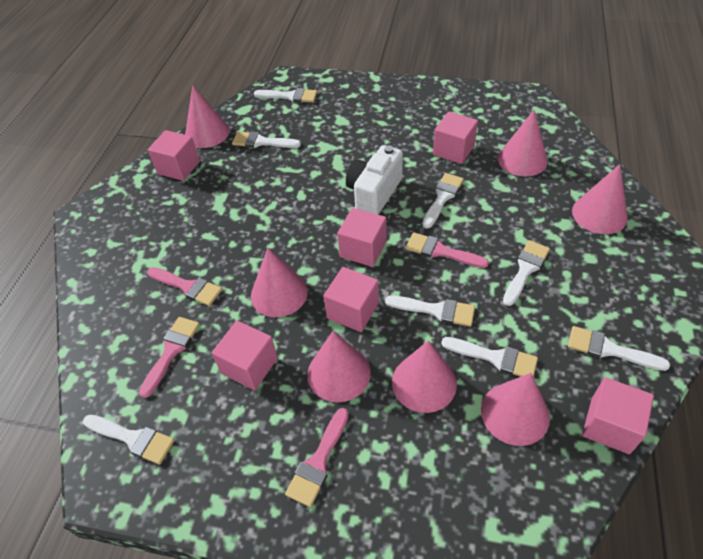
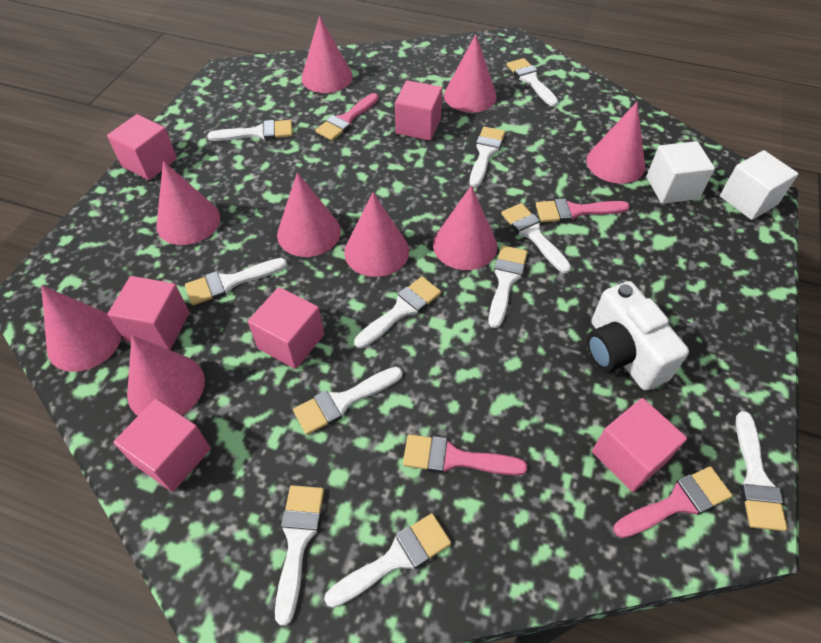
pink cone: 7 -> 9
white brush: 8 -> 11
white cube: 0 -> 2

